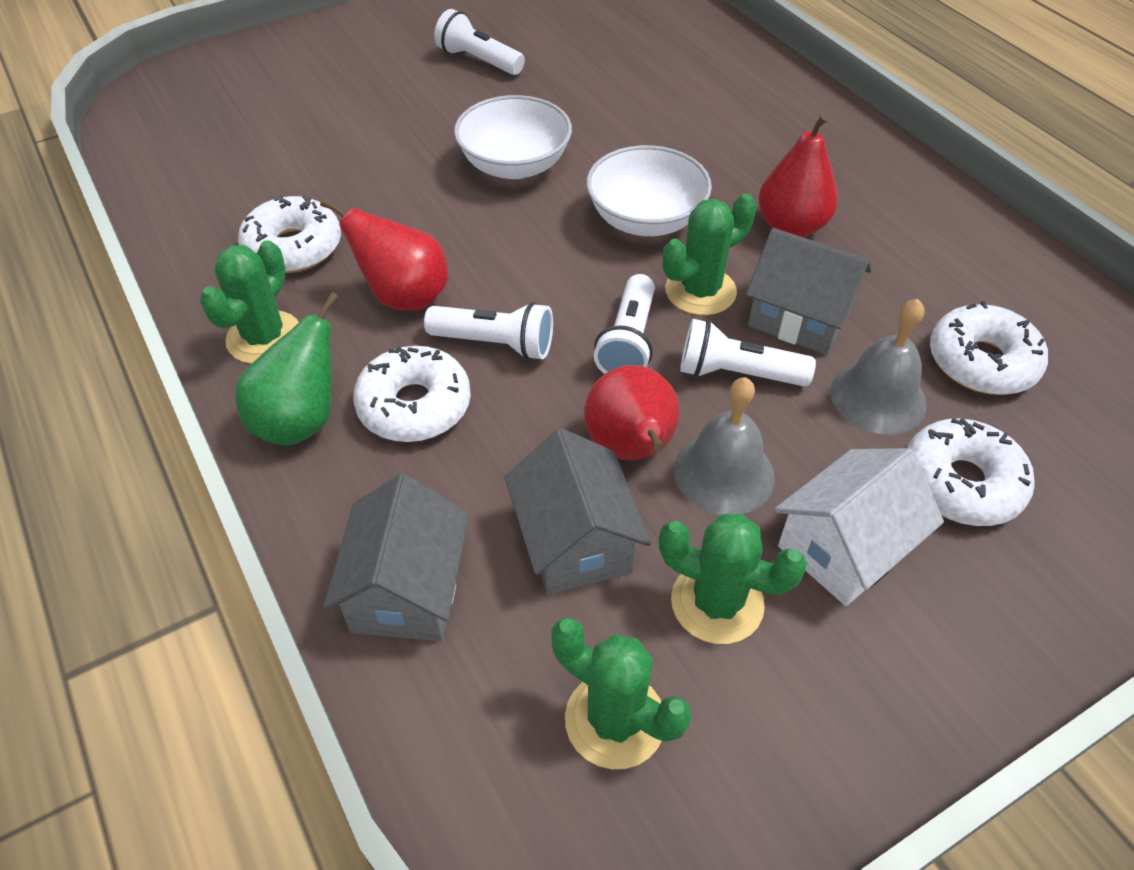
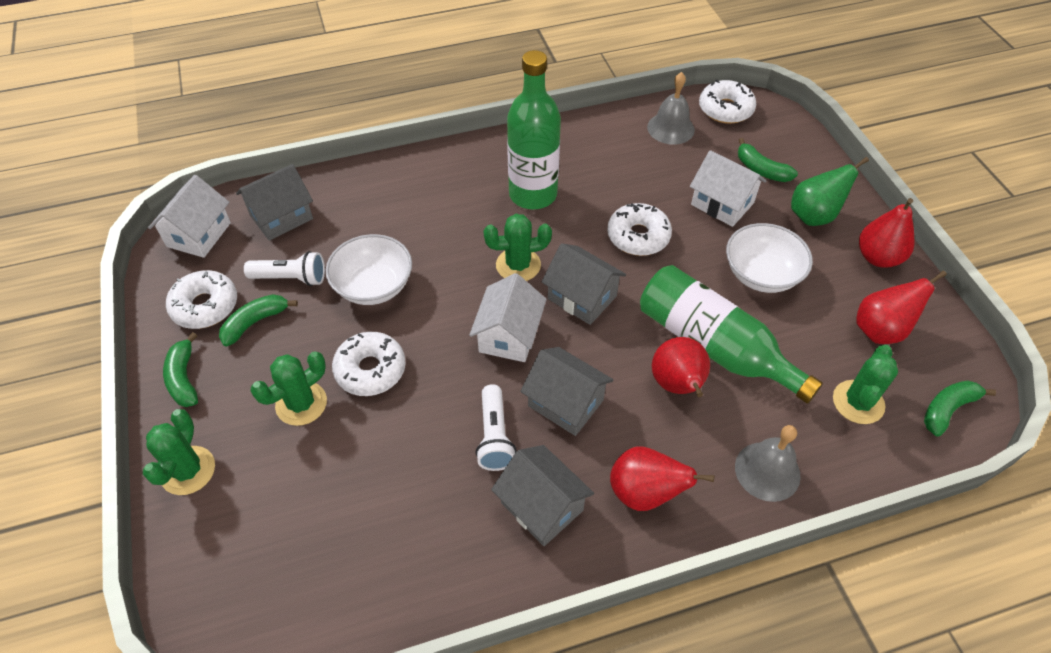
green banana: 0 -> 4
green bottle: 0 -> 2
grey house: 3 -> 4
red pear: 3 -> 4
white flashlight: 4 -> 2
white house: 1 -> 3

